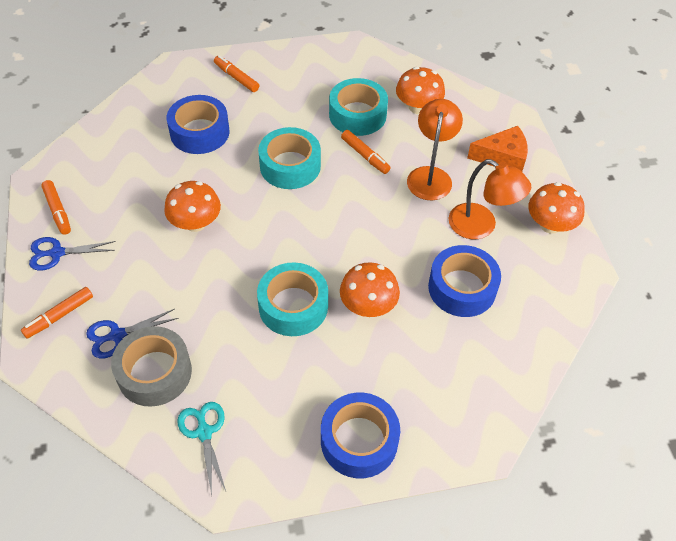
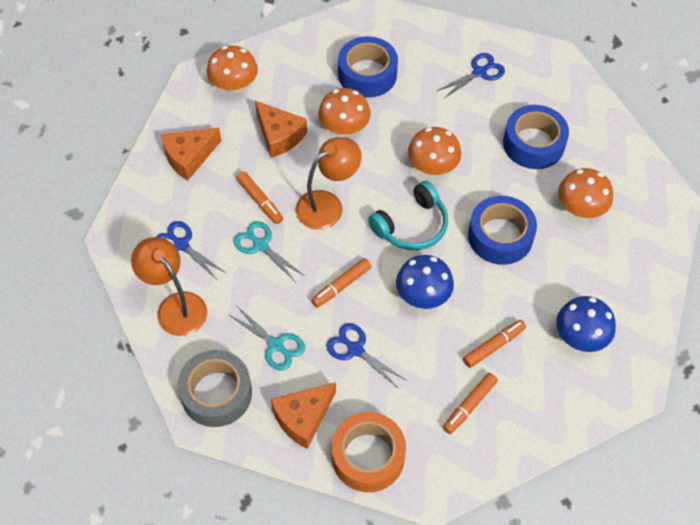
blue mushroom: 0 -> 2
blue scissors: 2 -> 3
orange cheese: 1 -> 3
orange tape: 0 -> 1
turquoise headphones: 0 -> 1
turquoise scissors: 1 -> 2
turquoise tape: 3 -> 0

